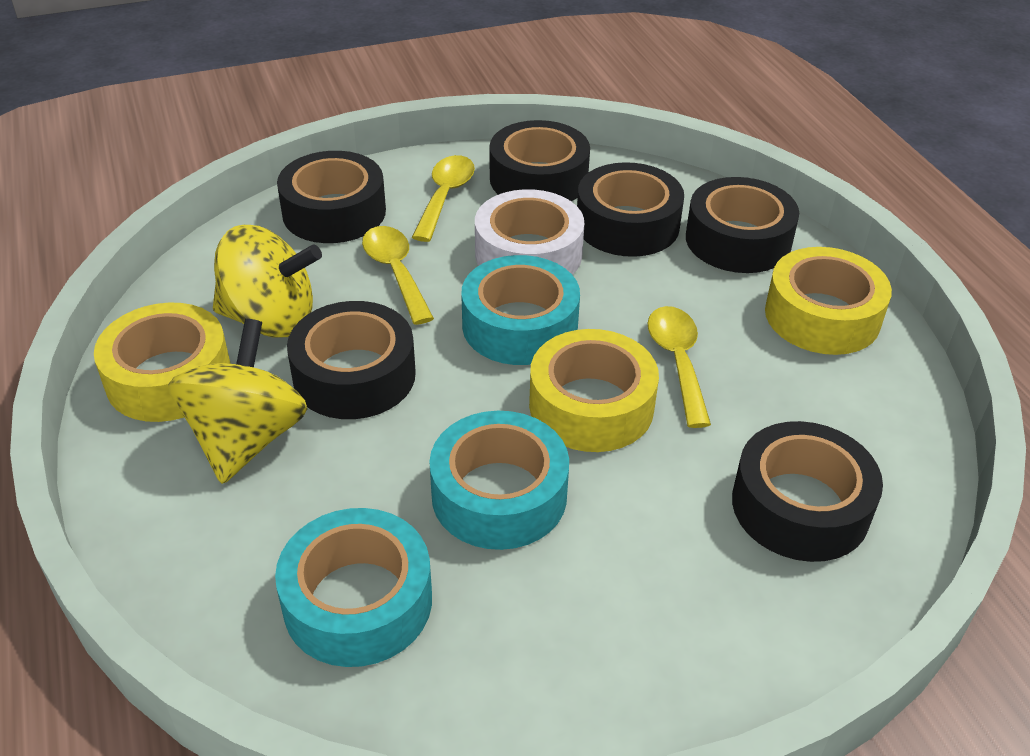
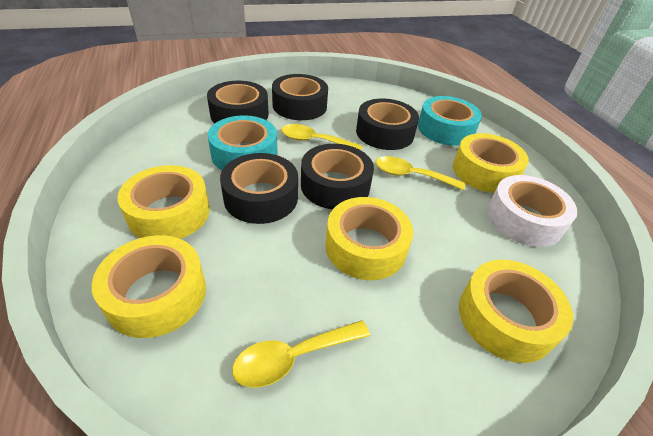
black tape: 6 -> 5
turquoise tape: 3 -> 2
yellow spinning top: 2 -> 0
yellow tape: 3 -> 5

